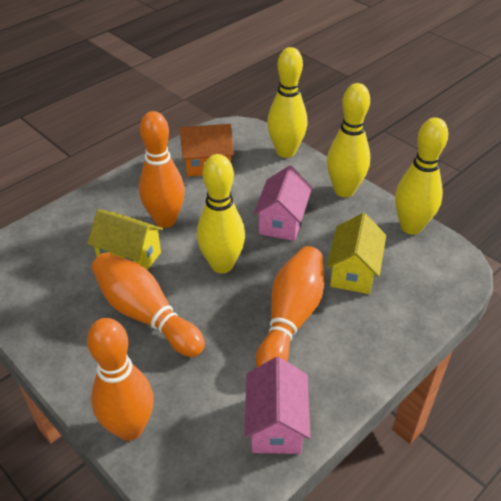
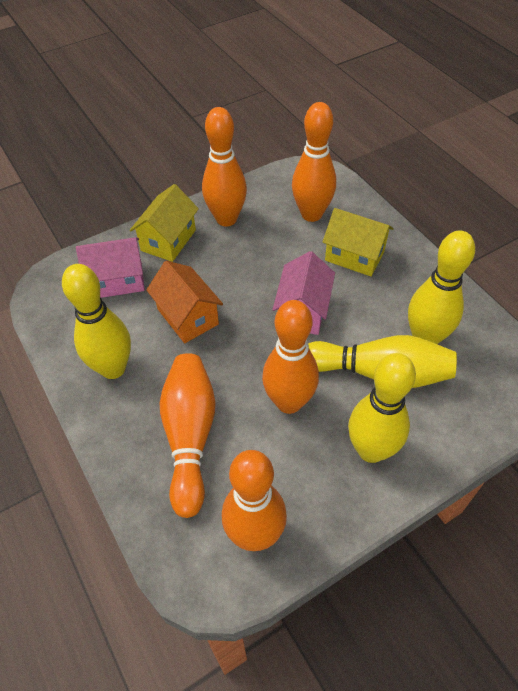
orange bowling pin: 4 -> 5

